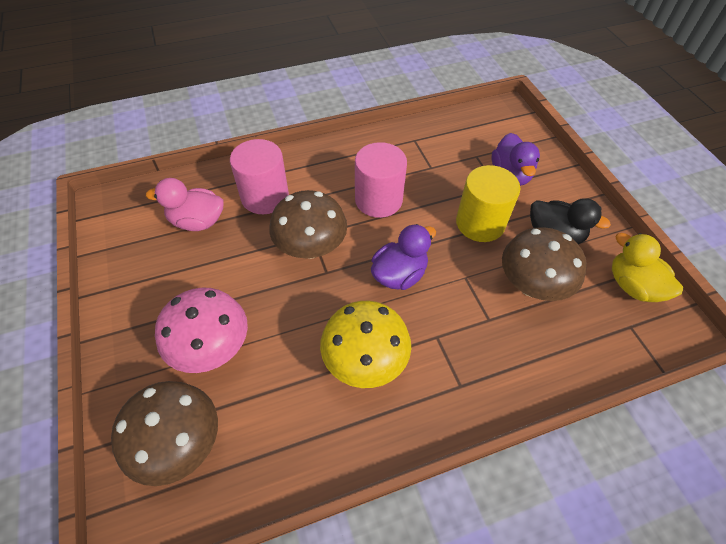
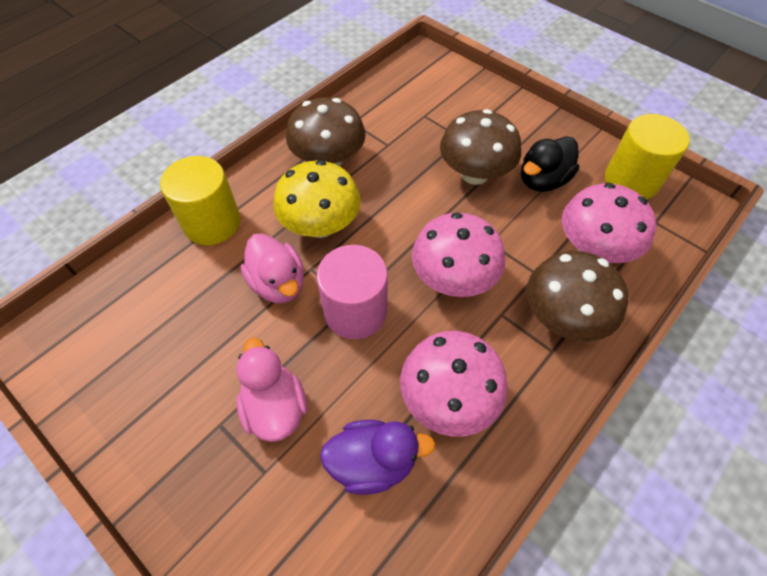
pink cylinder: 2 -> 1
pink duck: 1 -> 2
pink mushroom: 1 -> 3
purple duck: 2 -> 1
yellow cylinder: 1 -> 2
yellow duck: 1 -> 0

